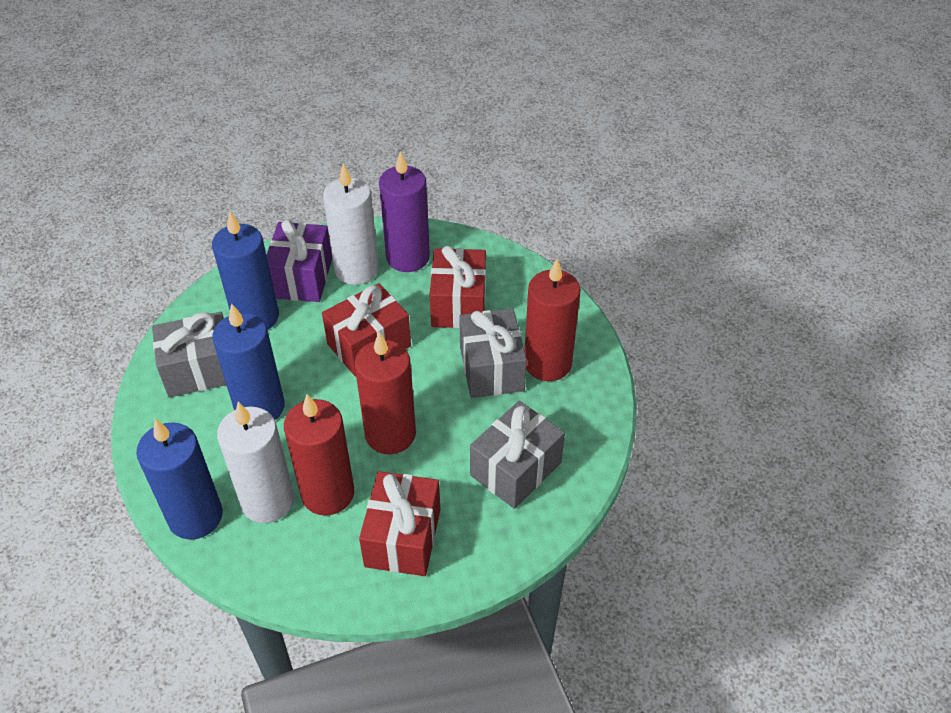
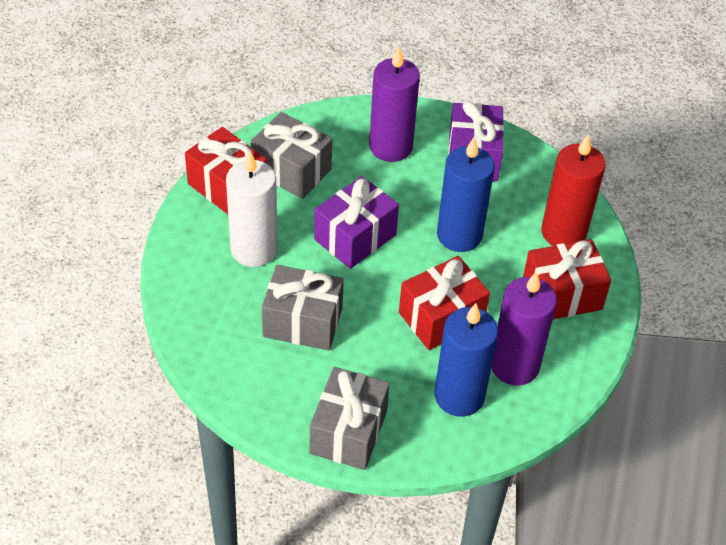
blue candle: 3 -> 2
purple candle: 1 -> 2
purple gift: 1 -> 2
red candle: 3 -> 1
white candle: 2 -> 1

